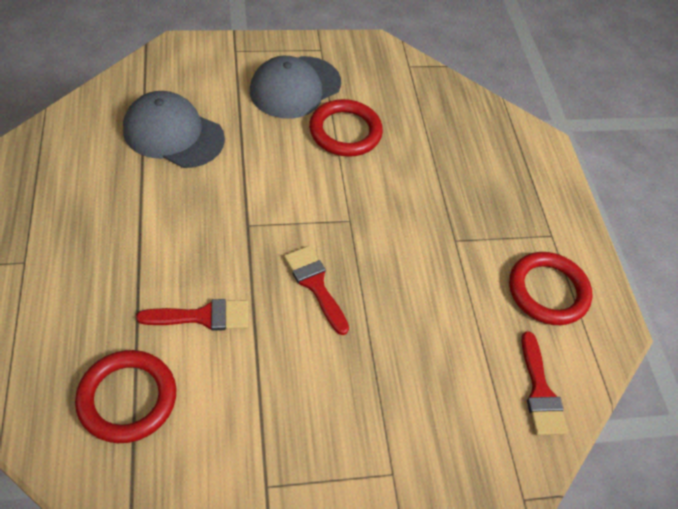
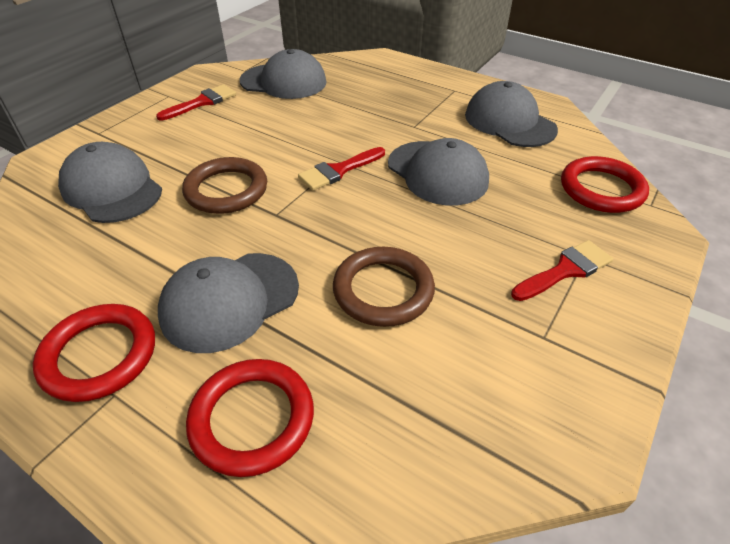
brown ring: 0 -> 2
grey cap: 2 -> 5

